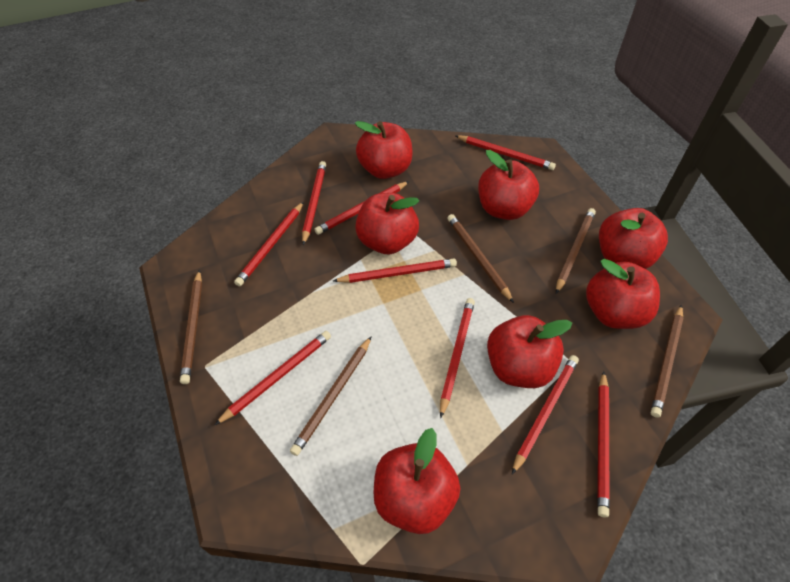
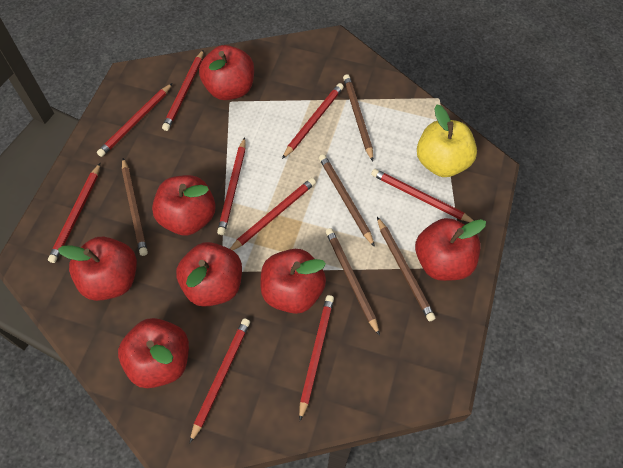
yellow apple: 0 -> 1

